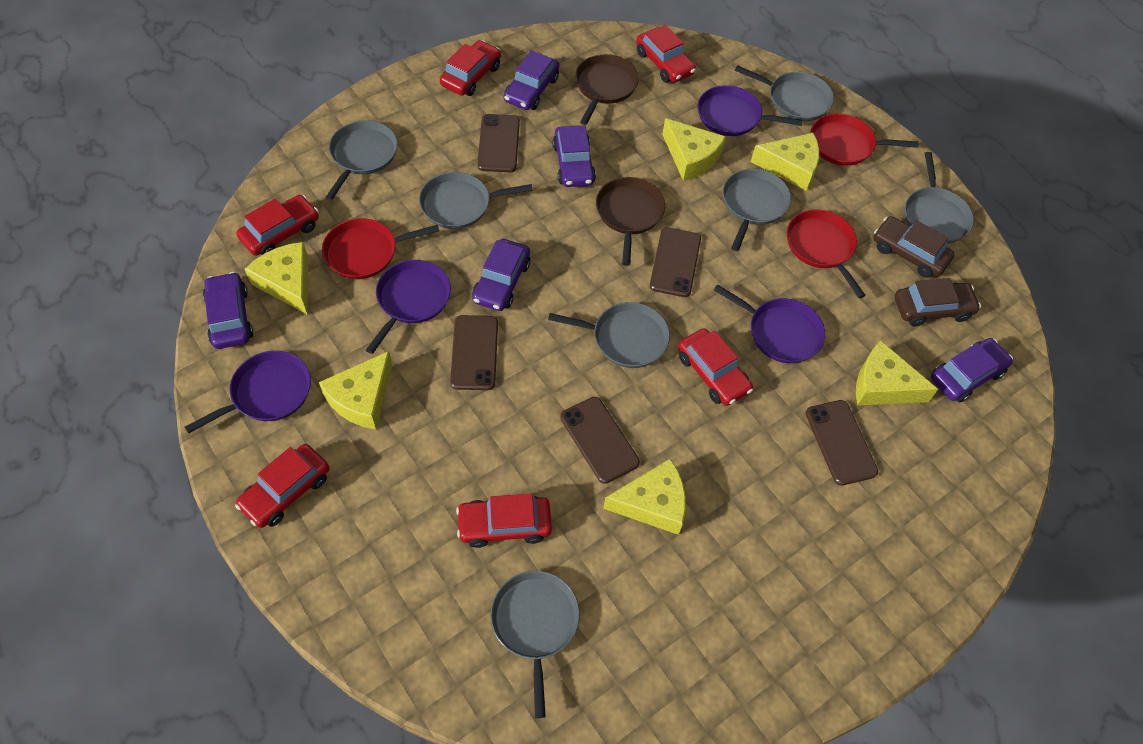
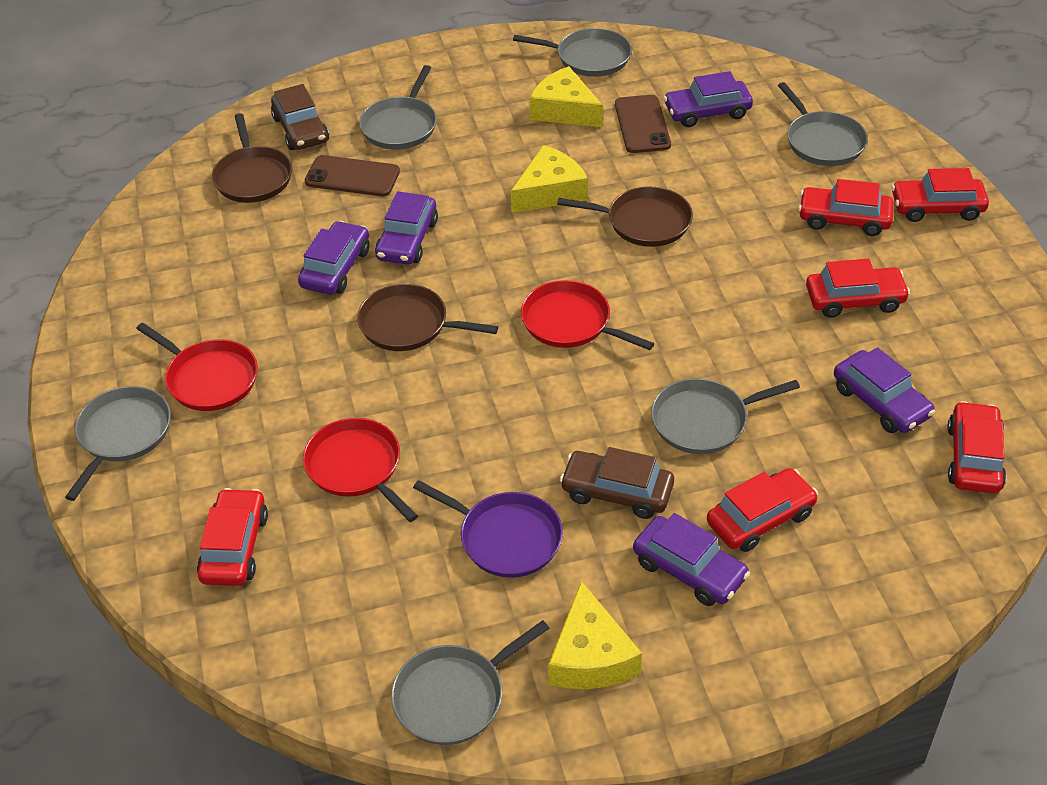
brown pan: 2 -> 3
brown phone: 5 -> 2
grey pan: 7 -> 6
purple pan: 4 -> 1
yellow cheese: 6 -> 3

